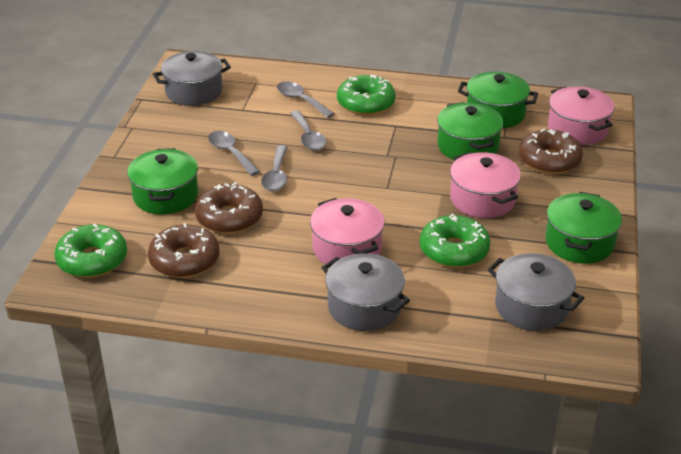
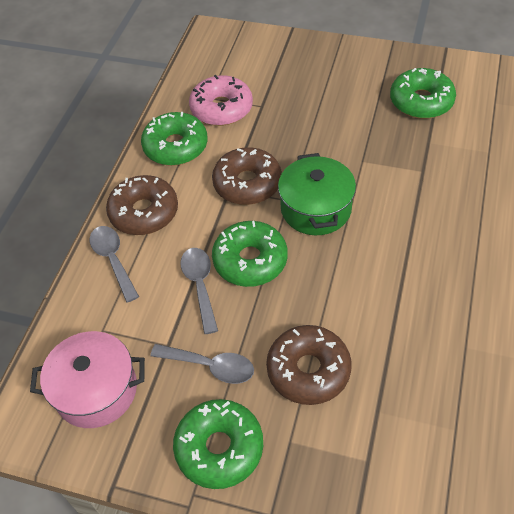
green donut: 3 -> 4
green pot: 4 -> 1
grey pot: 3 -> 0
grey spoon: 4 -> 3
pink donut: 0 -> 1
pink pot: 3 -> 1

